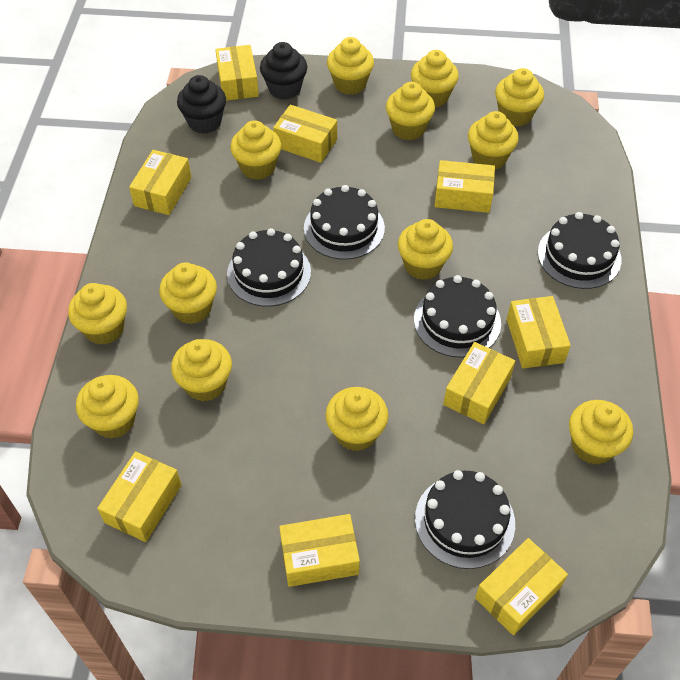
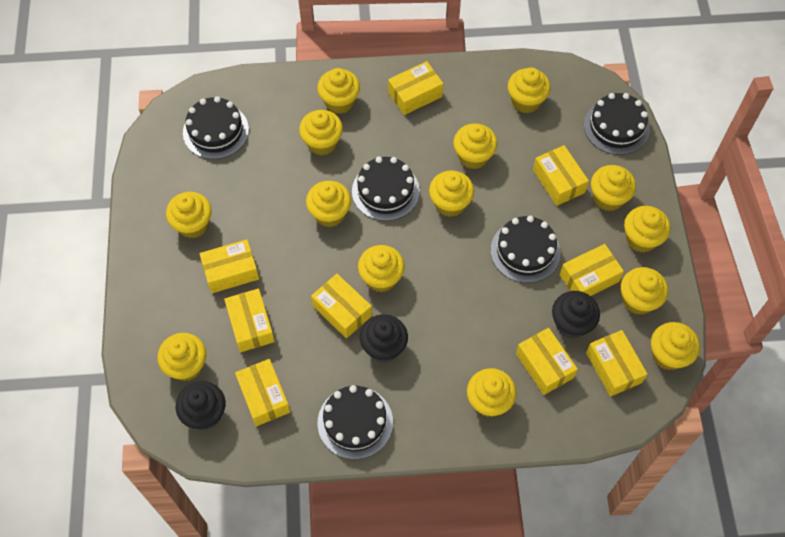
black cupcake: 2 -> 3
yellow cupcake: 13 -> 14

